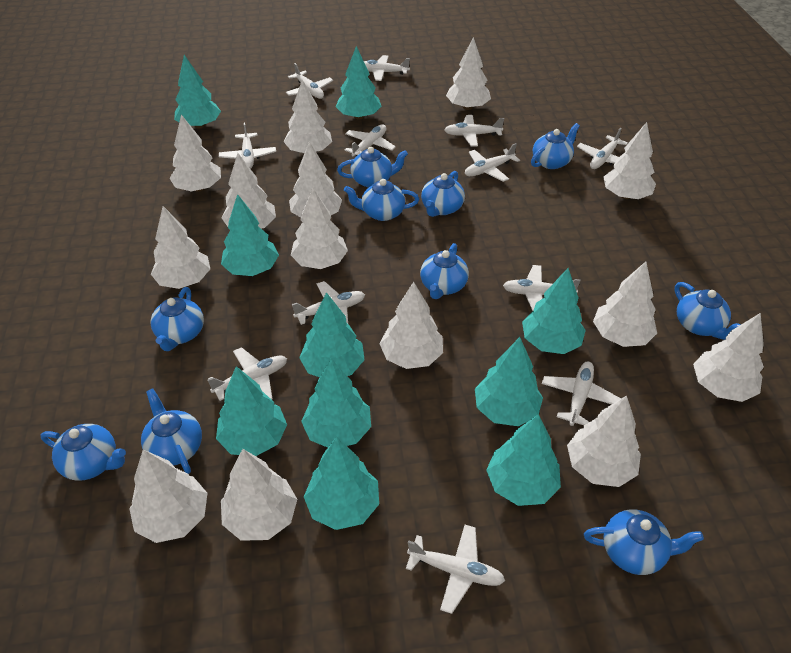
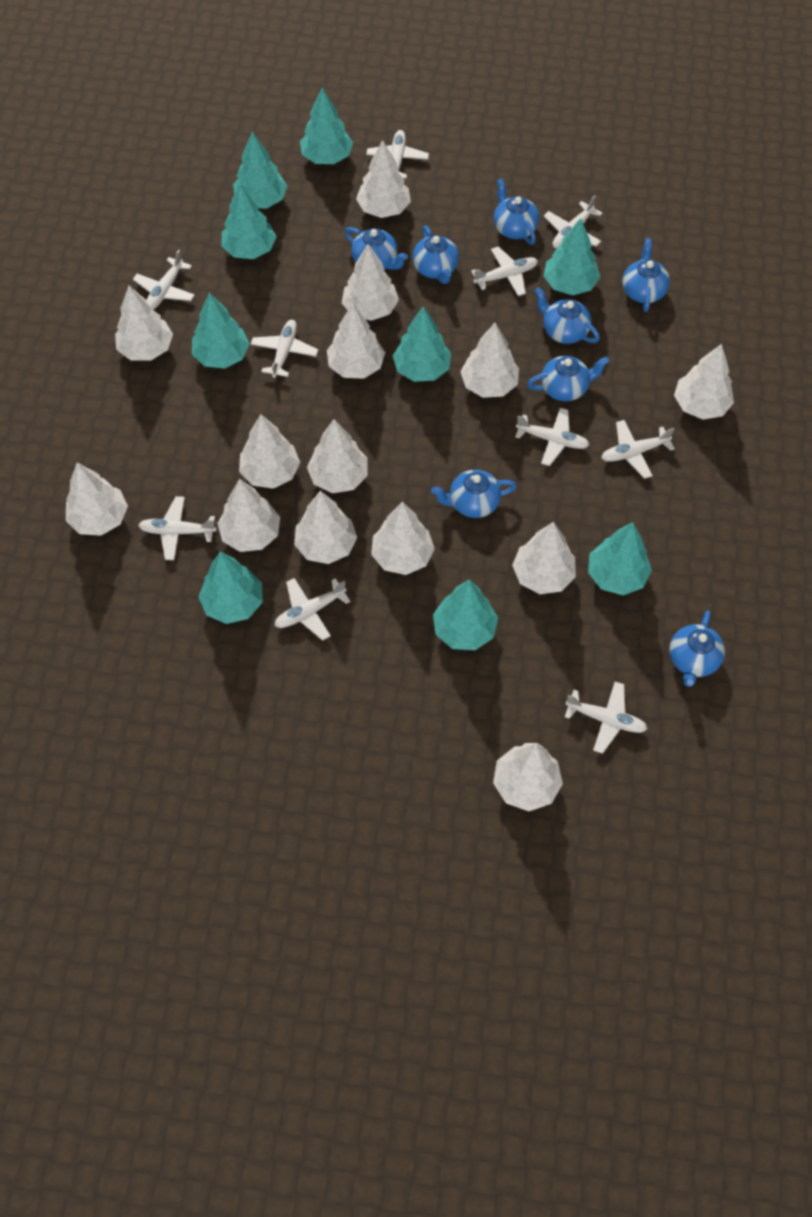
blue teapot: 10 -> 8
turquoise tree: 10 -> 9
white plane: 12 -> 10

